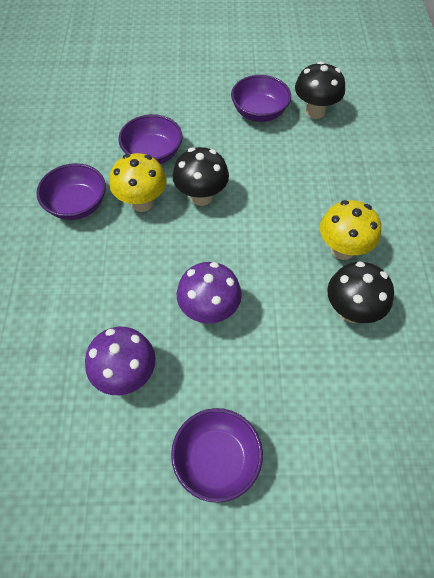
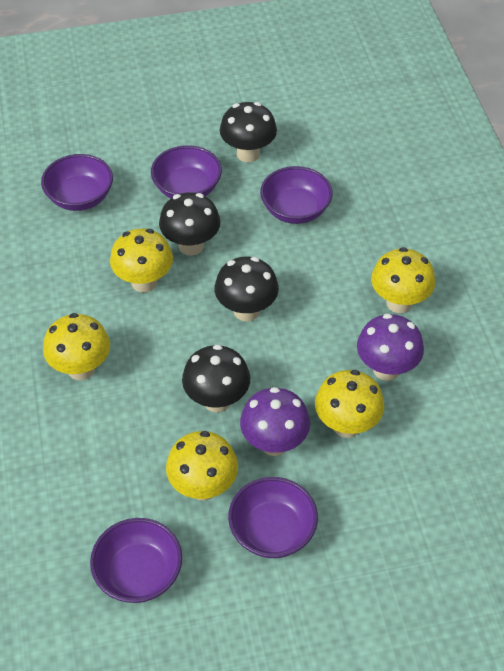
black mushroom: 3 -> 4
purple bowl: 4 -> 5
yellow mushroom: 2 -> 5

